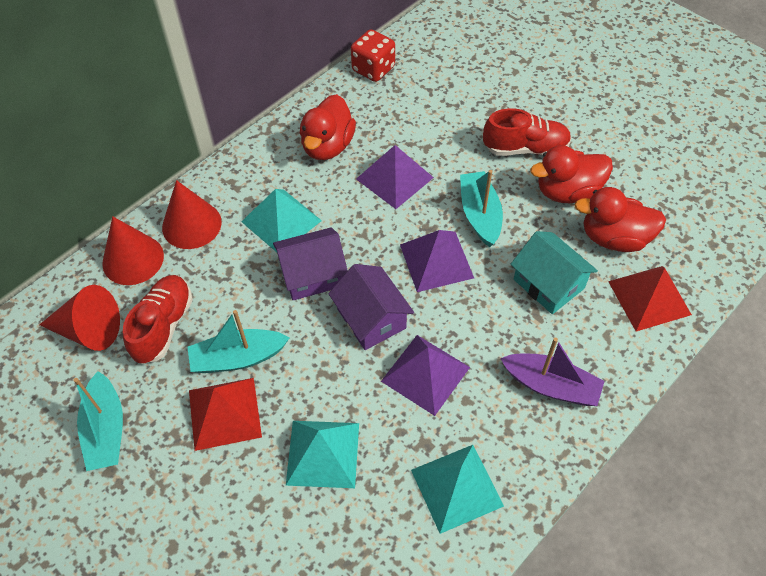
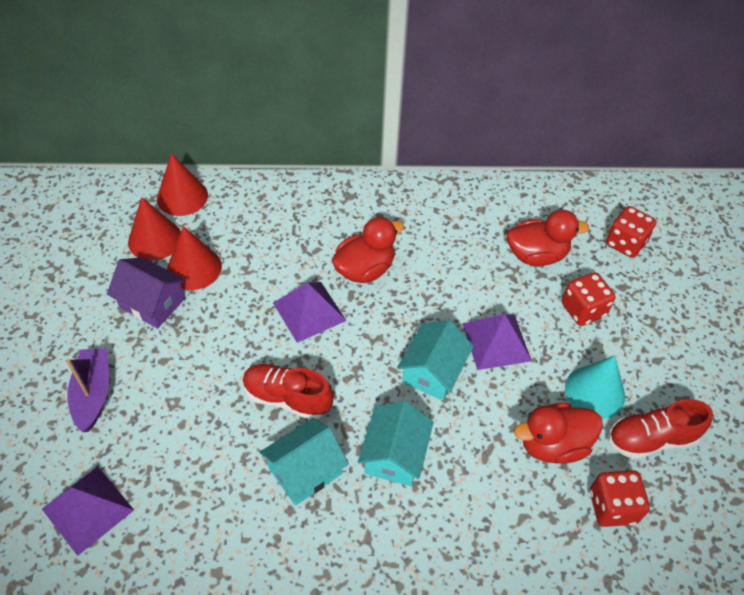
purple house: 2 -> 1
red dice: 1 -> 3
red pyramid: 2 -> 0
turquoise boat: 3 -> 0
turquoise cone: 0 -> 1
turquoise house: 1 -> 3
turquoise pyramid: 3 -> 0

